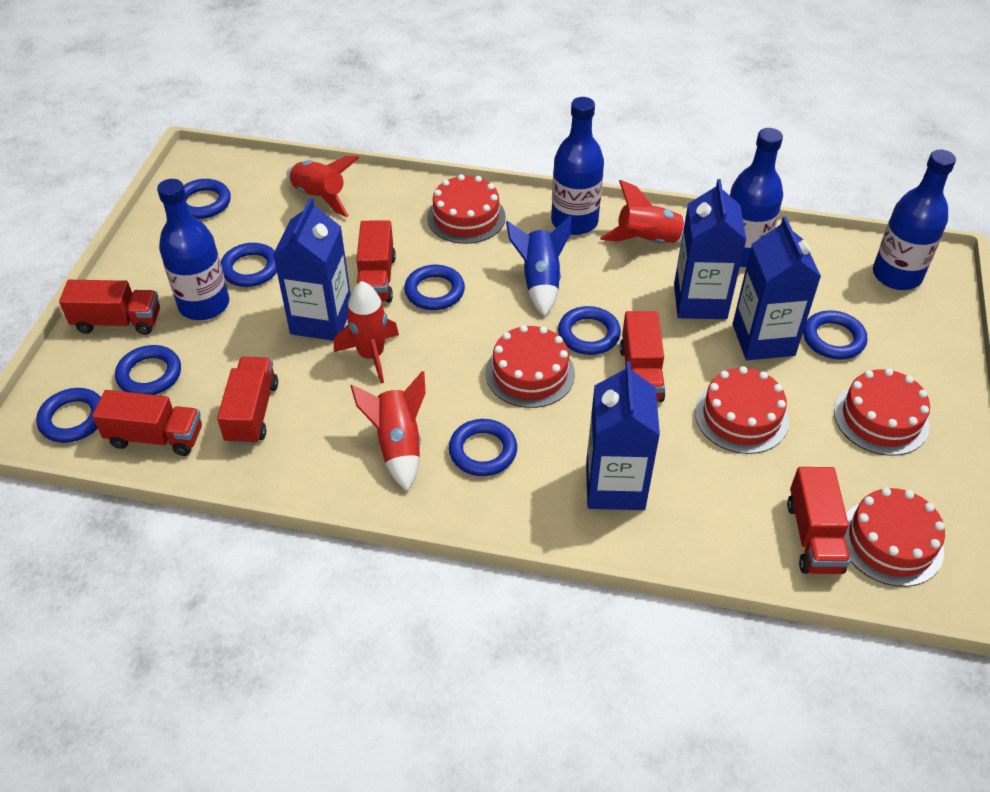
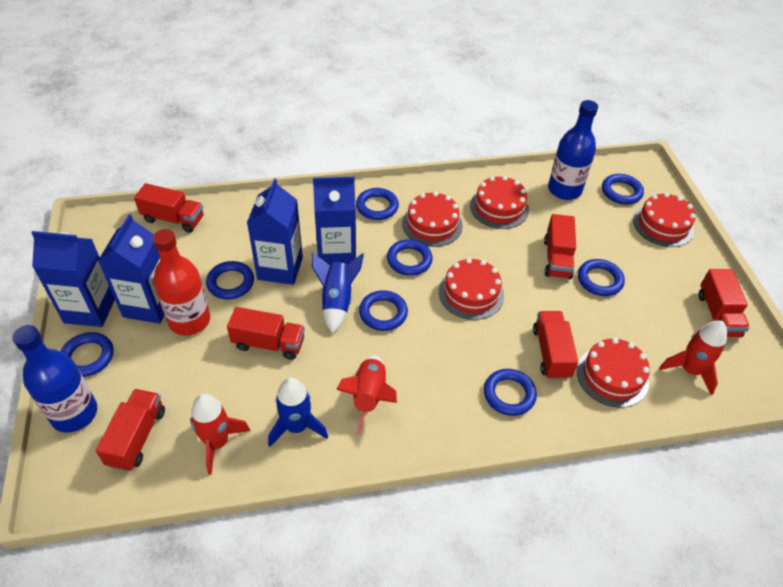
blue bottle: 4 -> 2
blue rocket: 1 -> 2
red bottle: 0 -> 1
red rocket: 4 -> 3

